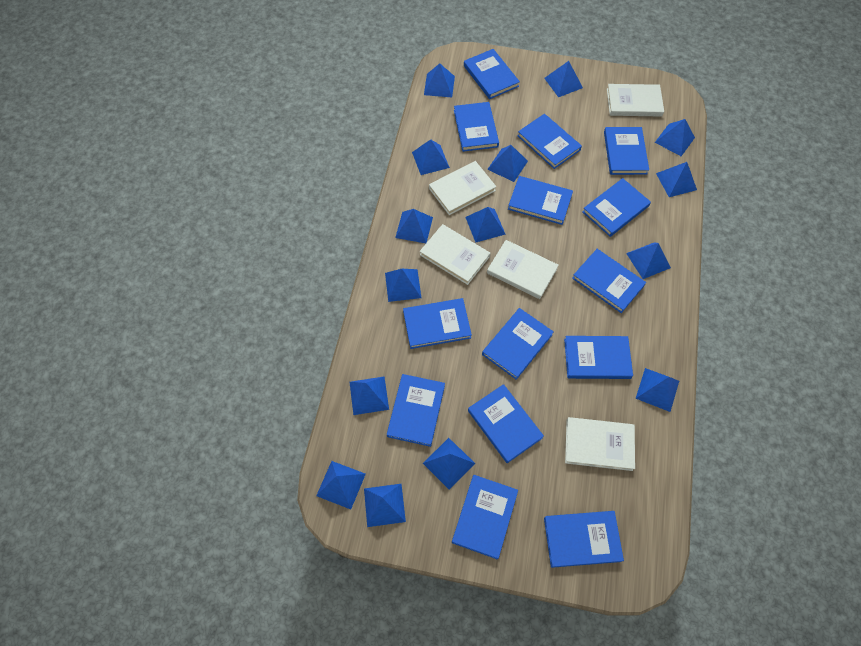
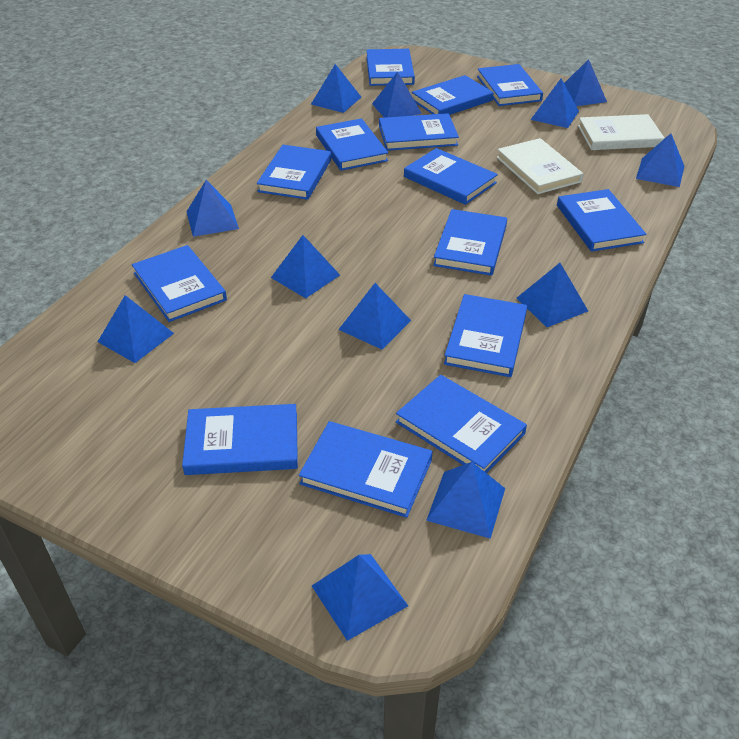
blue pyramid: 15 -> 12
white book: 5 -> 2

